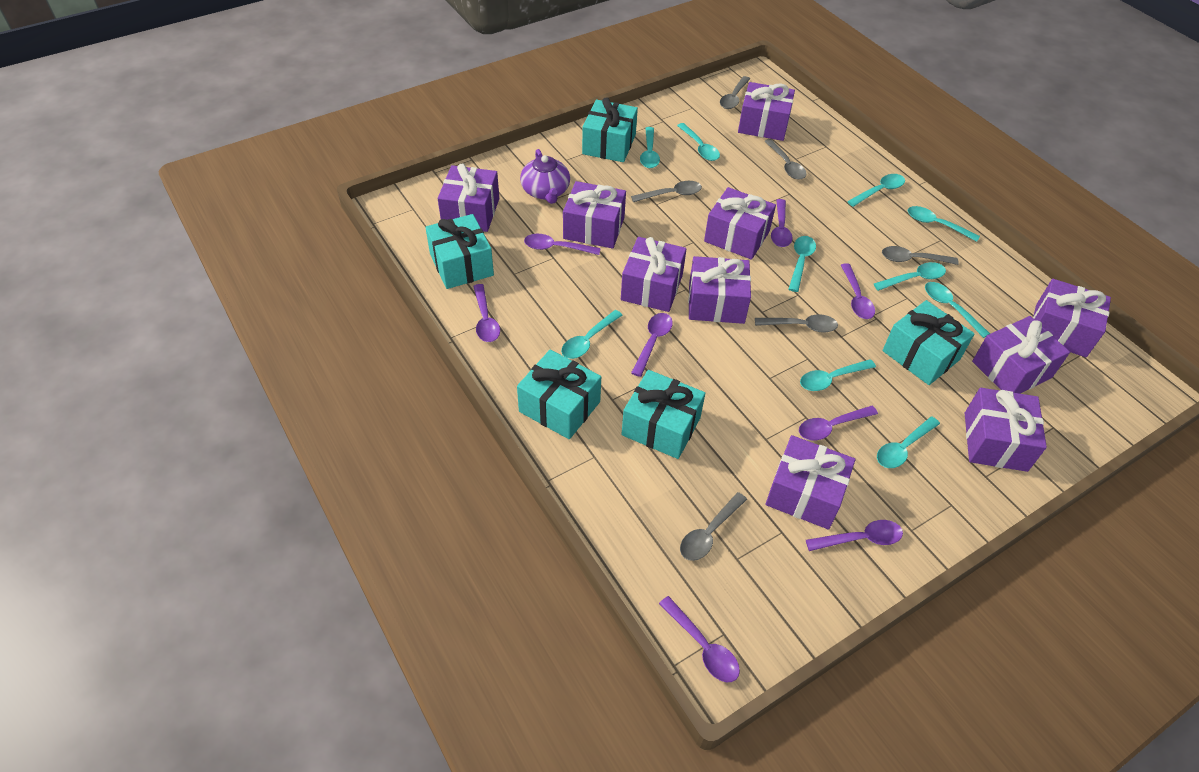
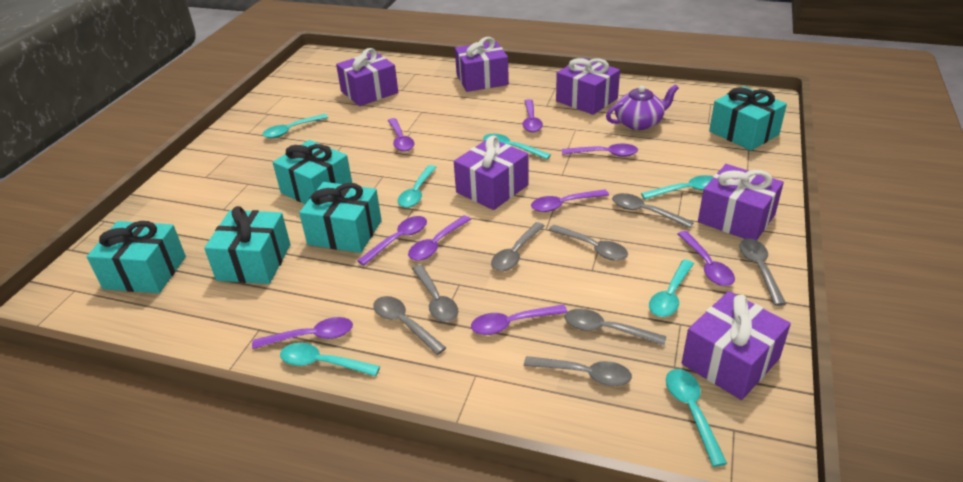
grey spoon: 6 -> 8
purple gift: 10 -> 6
purple spoon: 8 -> 9
turquoise spoon: 10 -> 7

